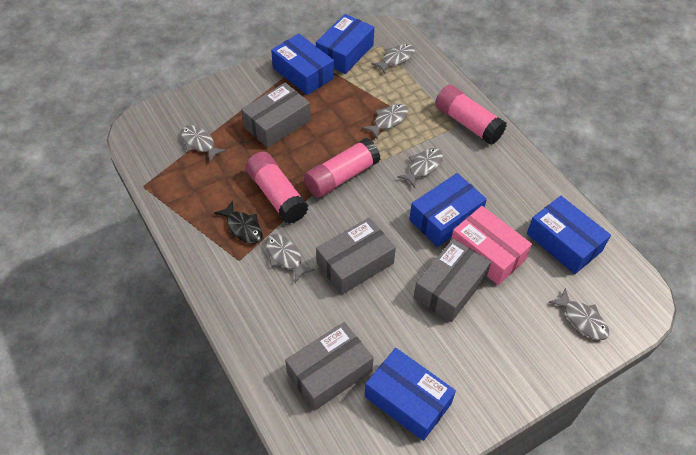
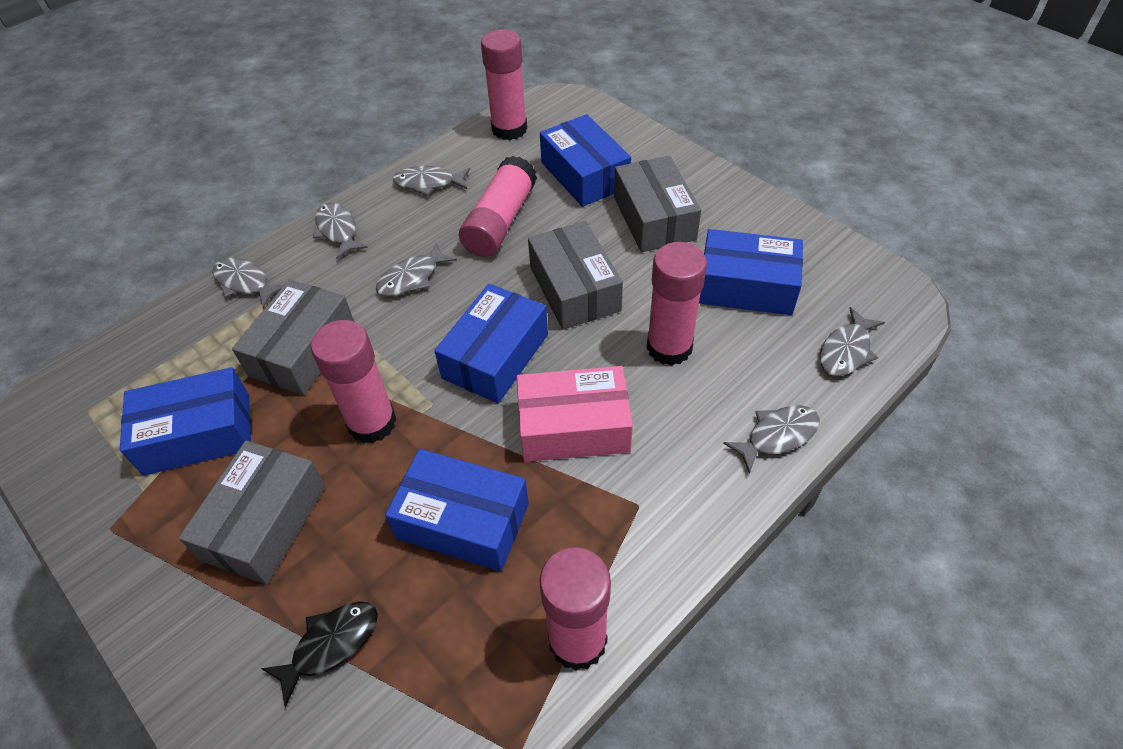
pink glue stick: 3 -> 5

